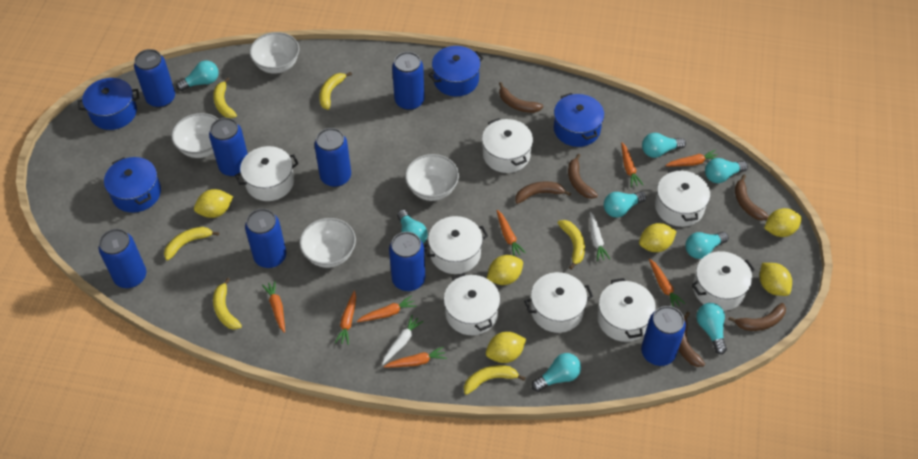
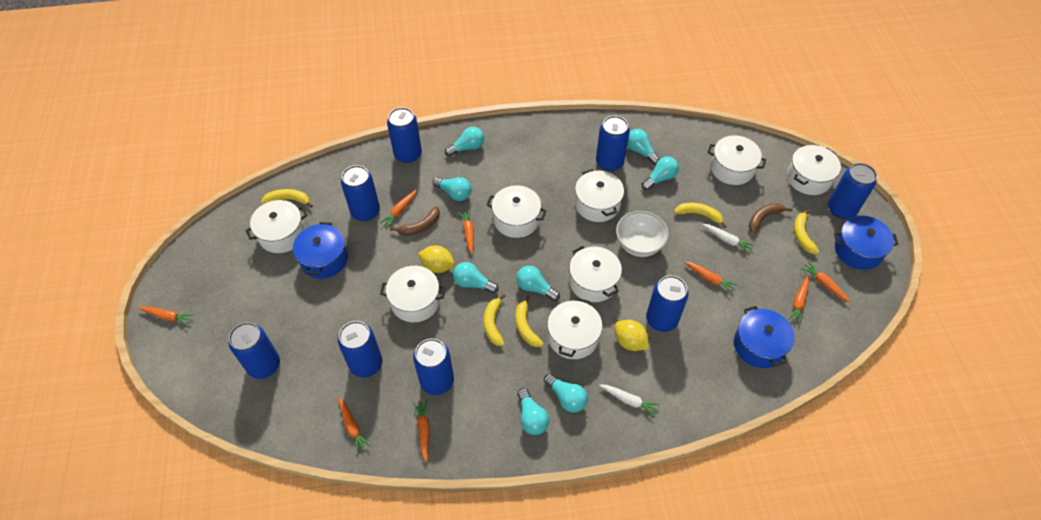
blue pot: 4 -> 3
brown banana: 6 -> 2
white bowl: 4 -> 1
yellow banana: 6 -> 5
yellow lemon: 6 -> 2

